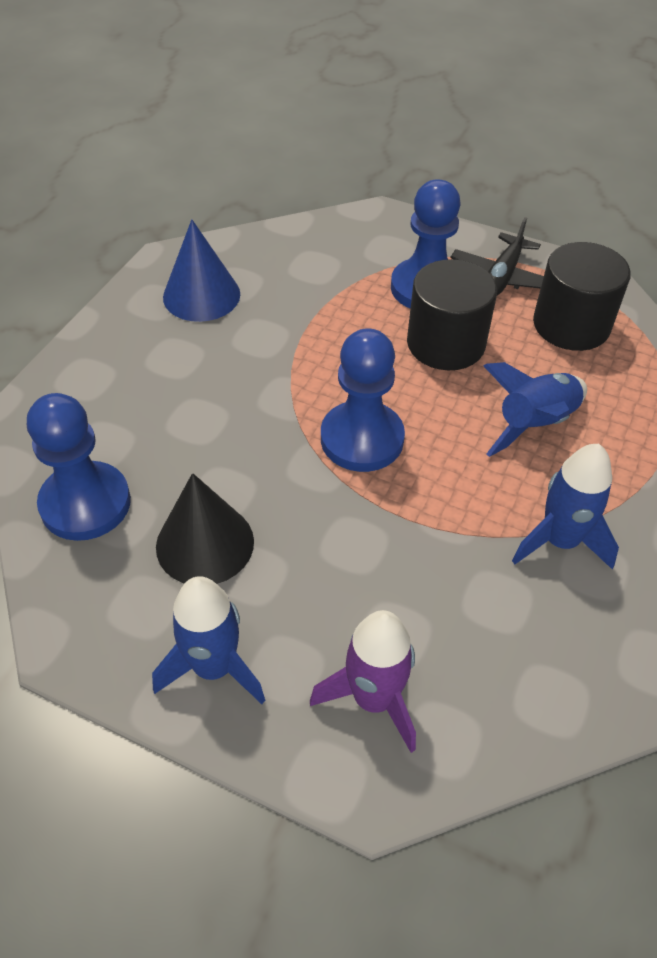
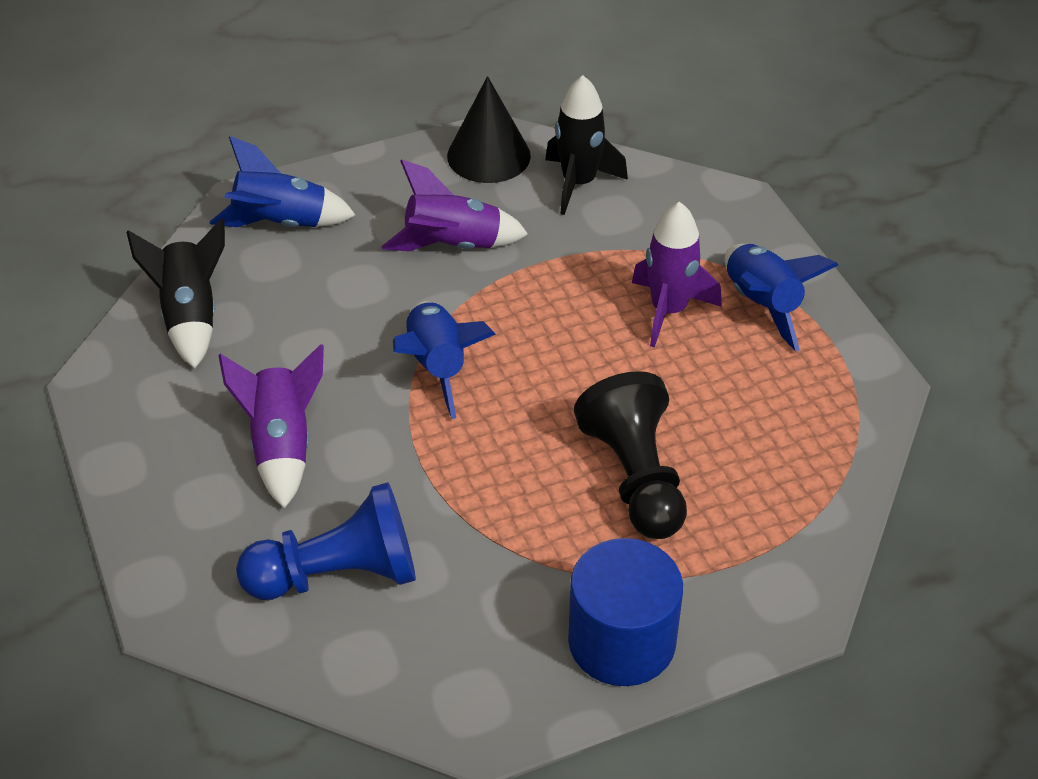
black cylinder: 2 -> 0
black pawn: 0 -> 1
black plane: 1 -> 0
black rocket: 0 -> 2
blue cone: 1 -> 0
blue cylinder: 0 -> 1
blue pawn: 3 -> 1
purple rocket: 1 -> 3

